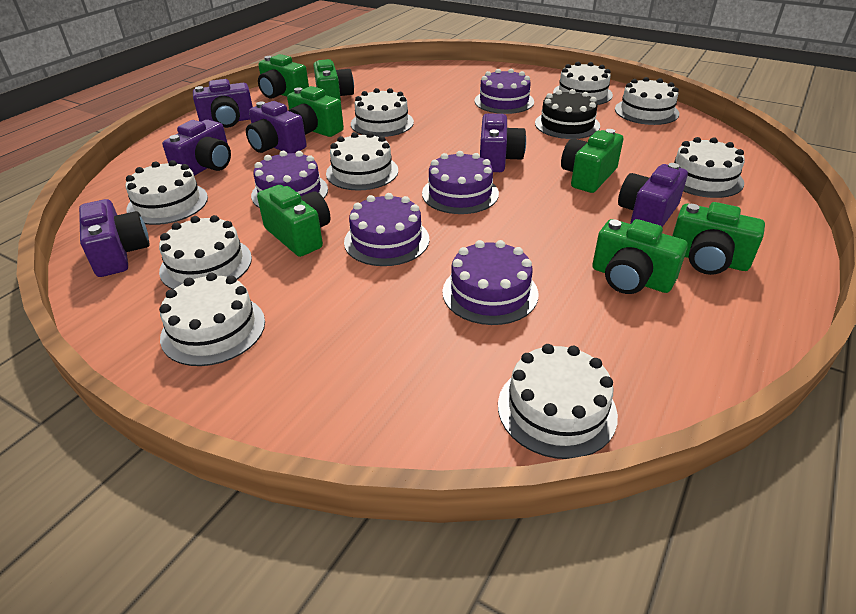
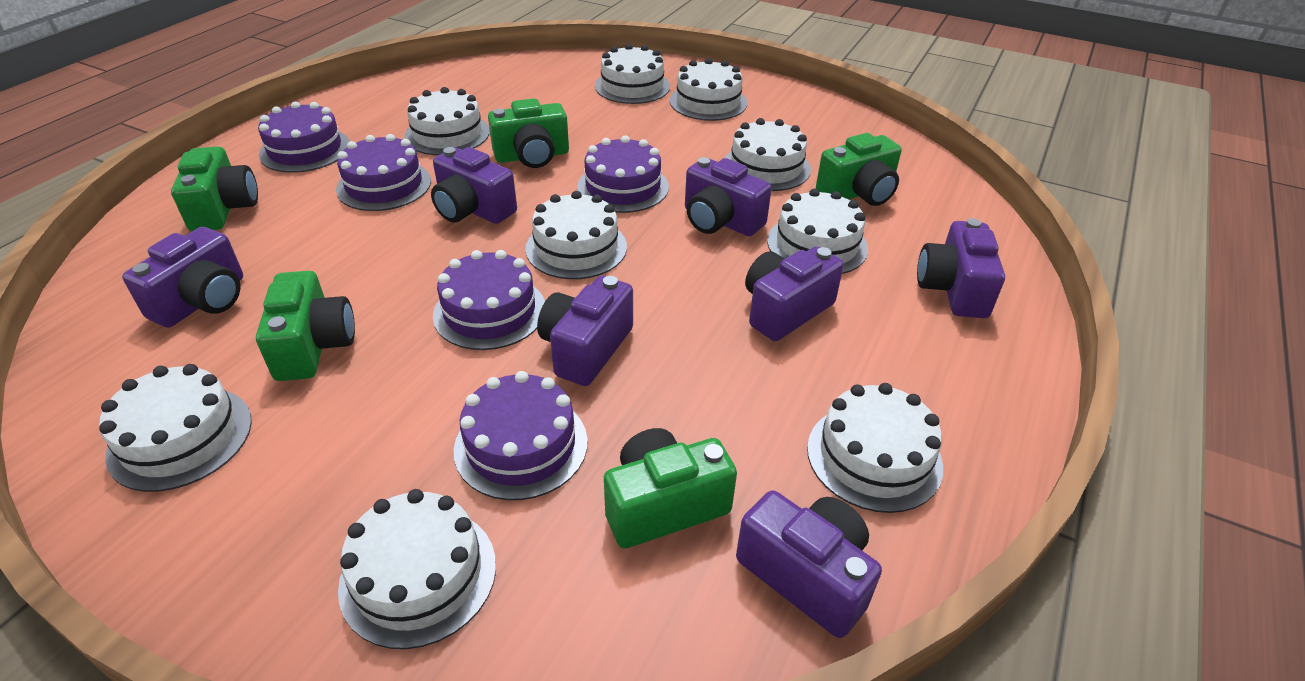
black cake: 1 -> 0
green camera: 7 -> 5
purple camera: 6 -> 7

